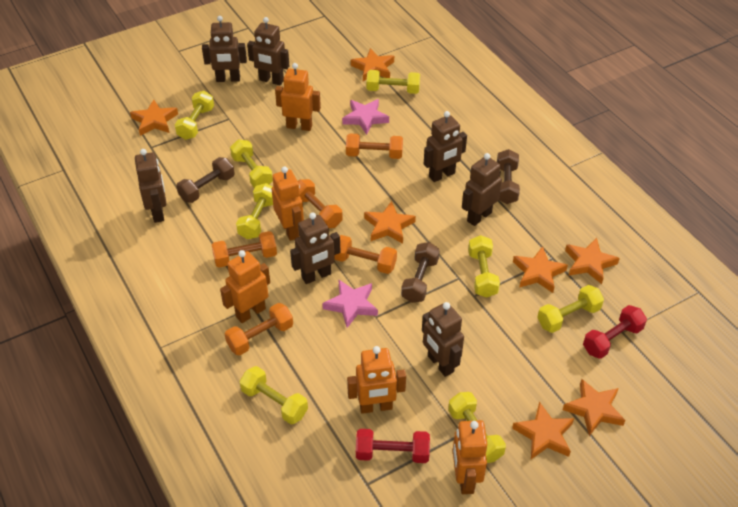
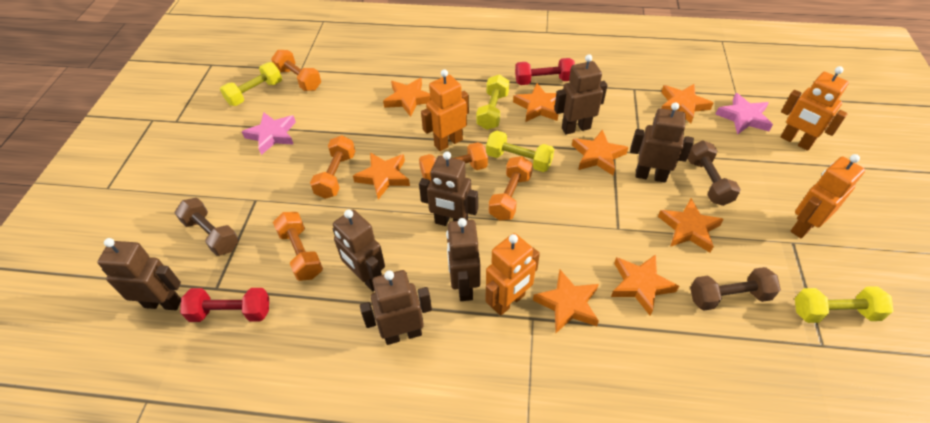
orange robot: 5 -> 4
orange star: 7 -> 8
yellow dumbbell: 8 -> 4

